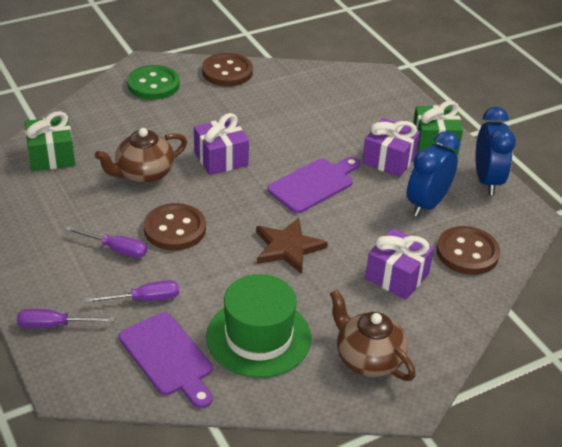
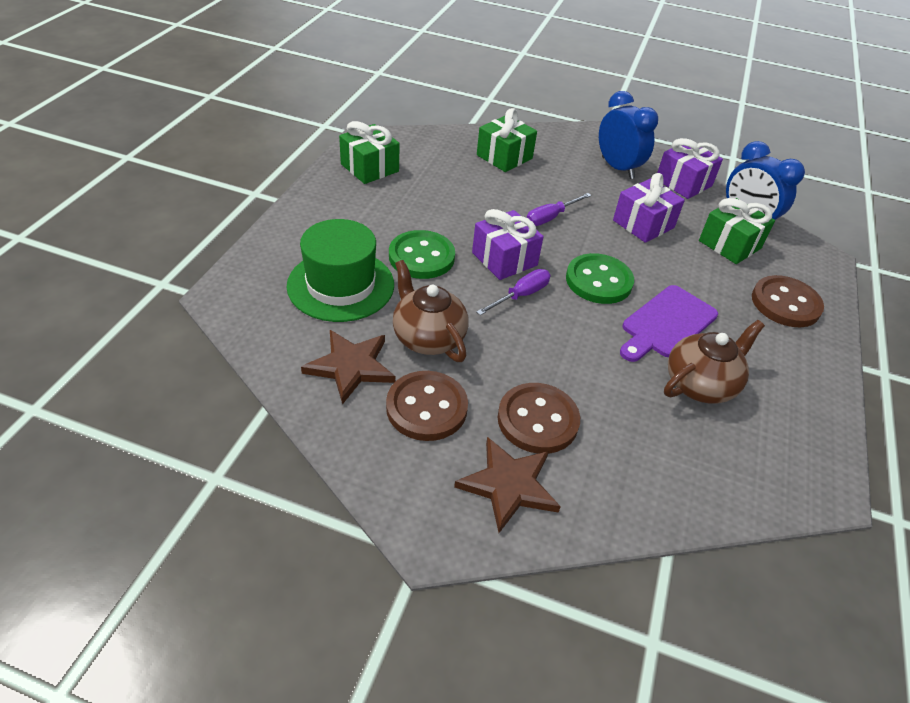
brown star: 1 -> 2
green button: 1 -> 2
green gift: 2 -> 3
purple cutting board: 2 -> 1
purple screwdriver: 3 -> 2

